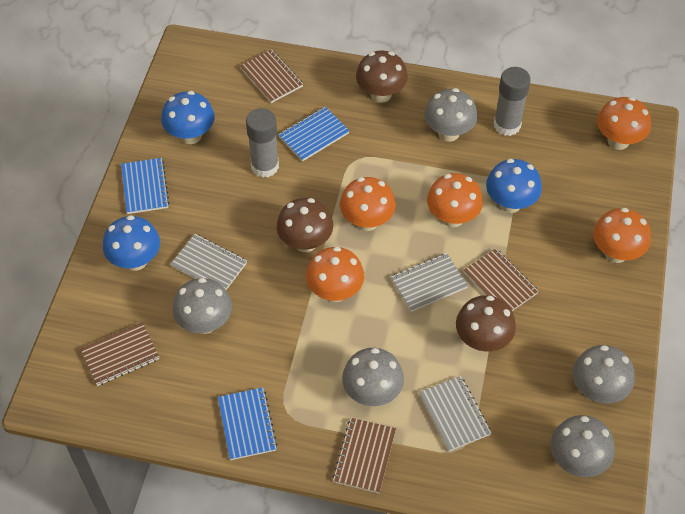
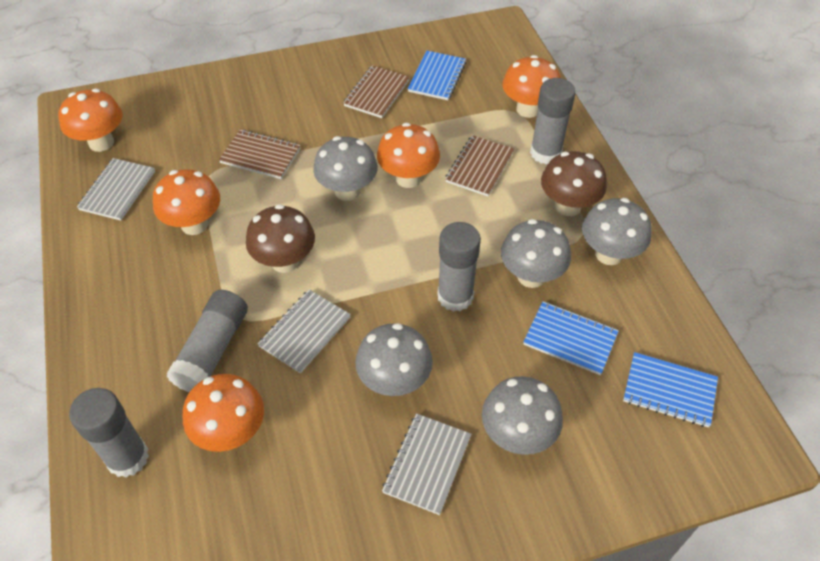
blue mushroom: 3 -> 0
brown mushroom: 3 -> 2
brown notebook: 4 -> 3
grey glue stick: 2 -> 4

